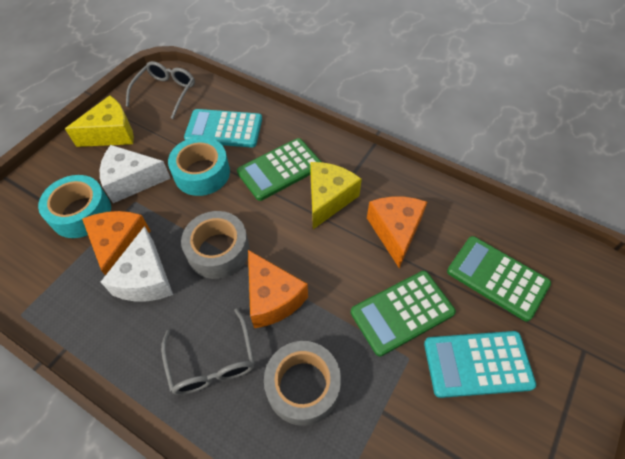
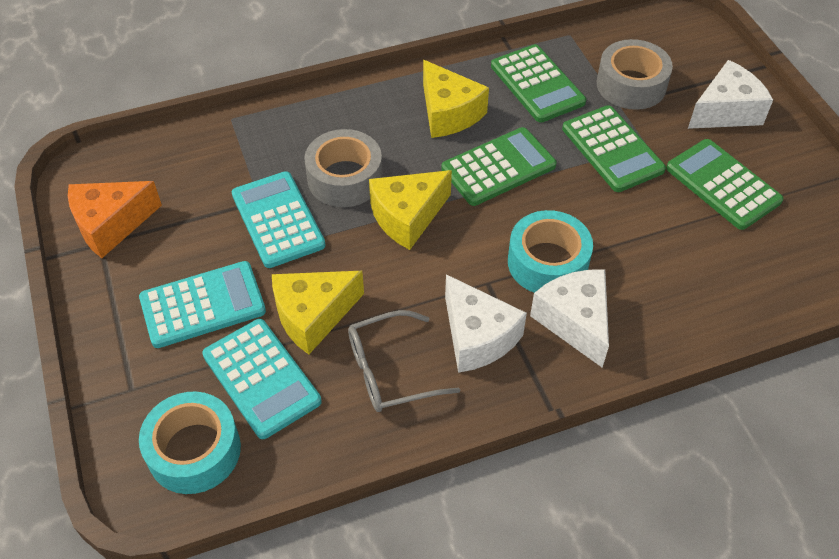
green calculator: 3 -> 4
grey glasses: 2 -> 1
orange cheese: 3 -> 1
turquoise calculator: 2 -> 3
white cheese: 2 -> 3
yellow cheese: 2 -> 3

